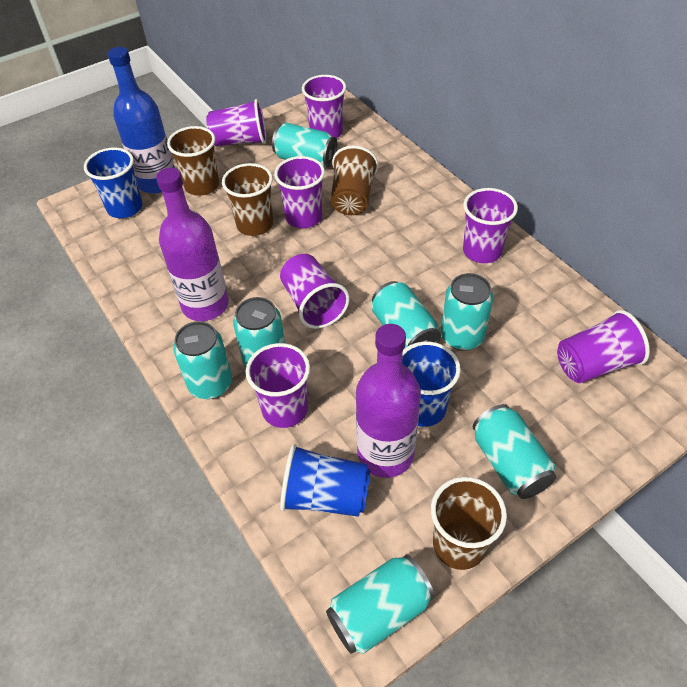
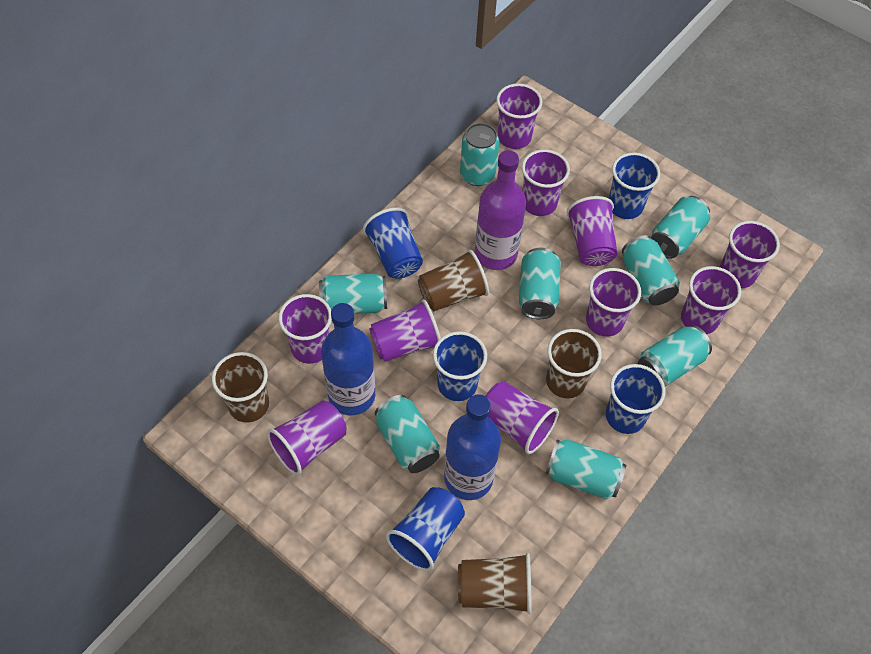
blue bottle: 1 -> 2
blue cup: 3 -> 5
purple bottle: 2 -> 1
purple cup: 7 -> 10
turquoise can: 7 -> 8

